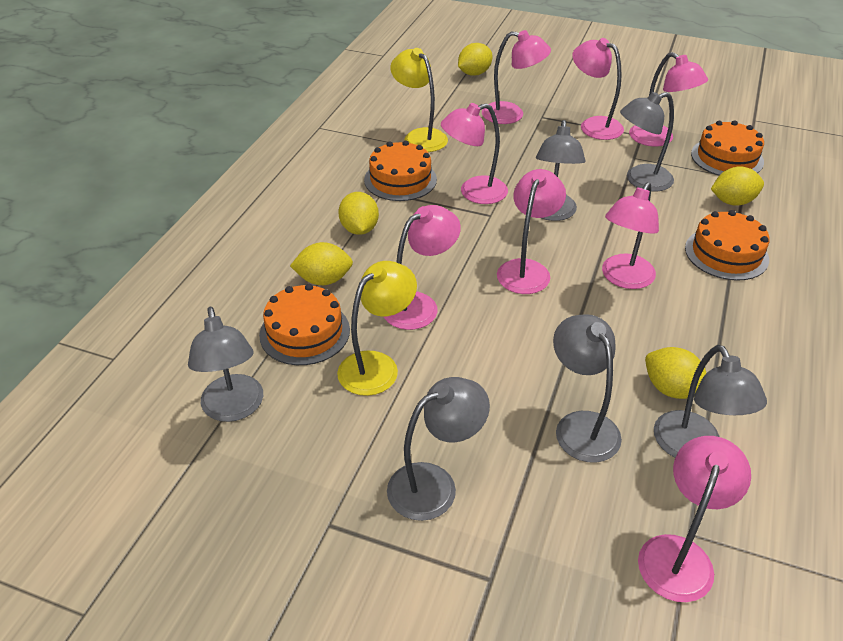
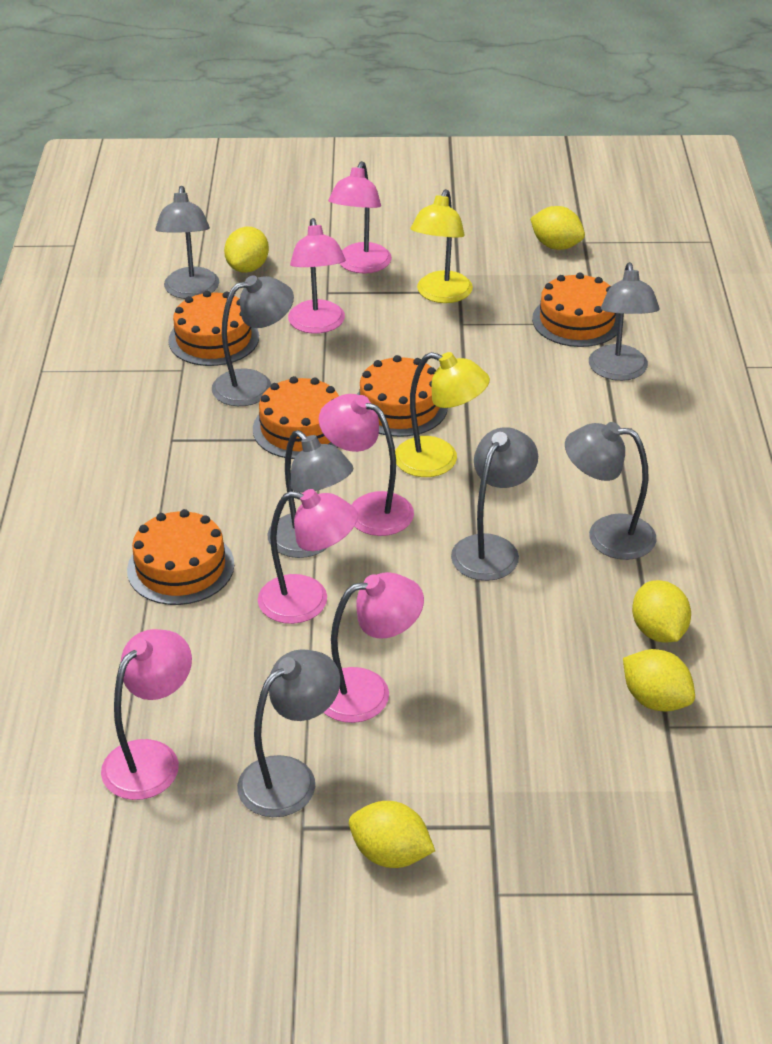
grey lamp: 6 -> 7
orange cake: 4 -> 5
pink lamp: 8 -> 6

